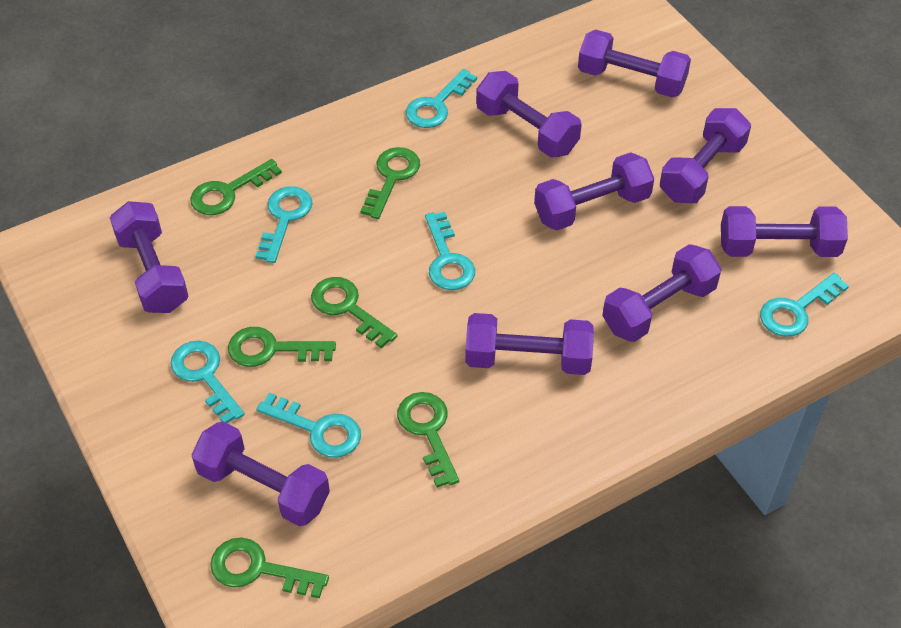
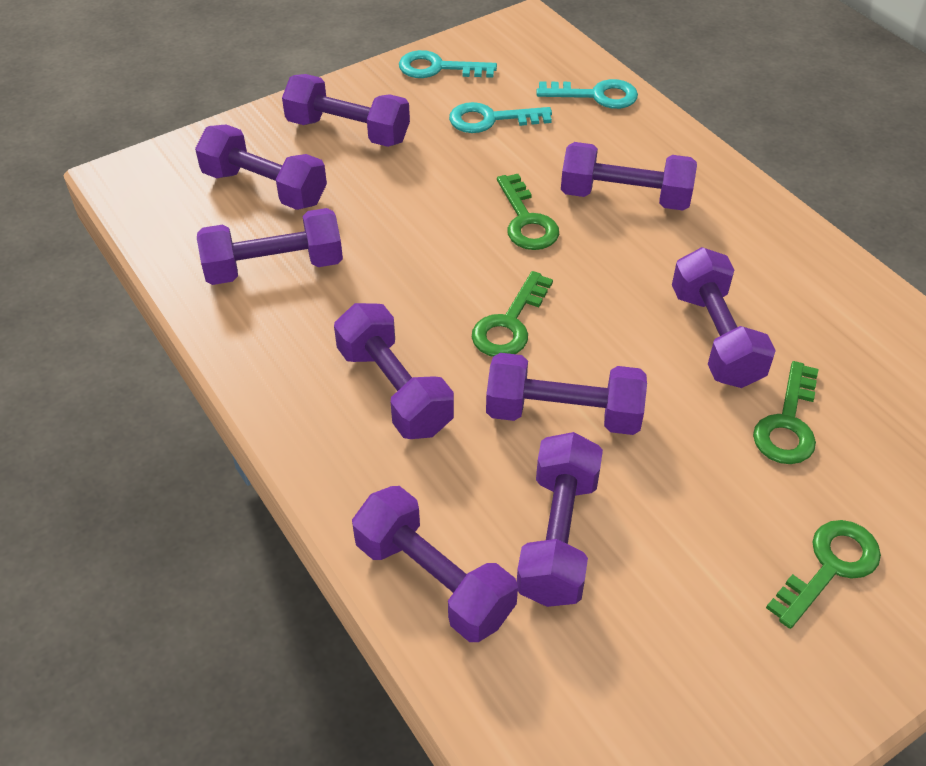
green key: 6 -> 4
turquoise key: 6 -> 3

